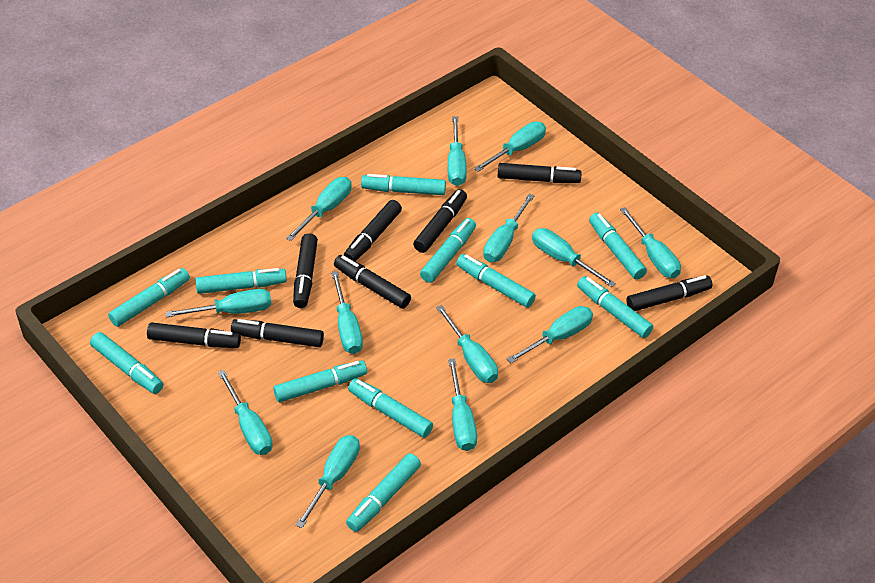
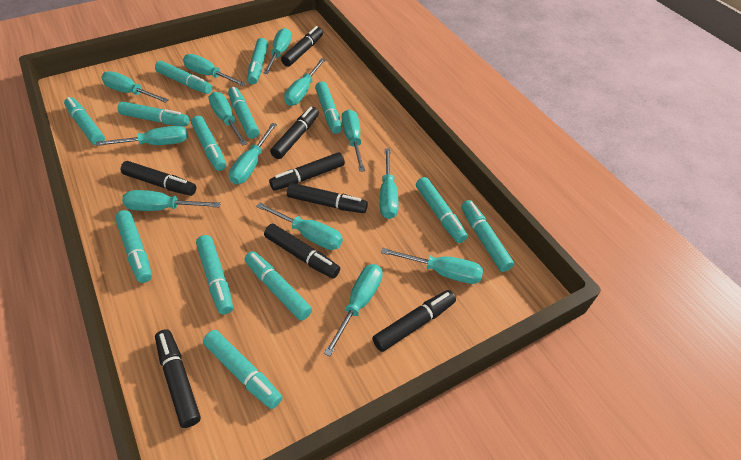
turquoise marker: 11 -> 13

